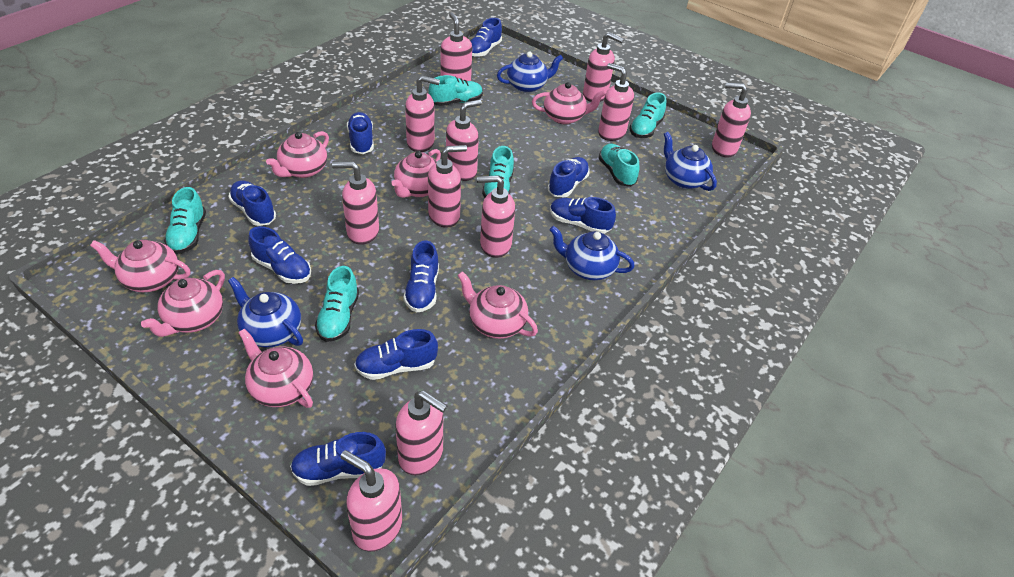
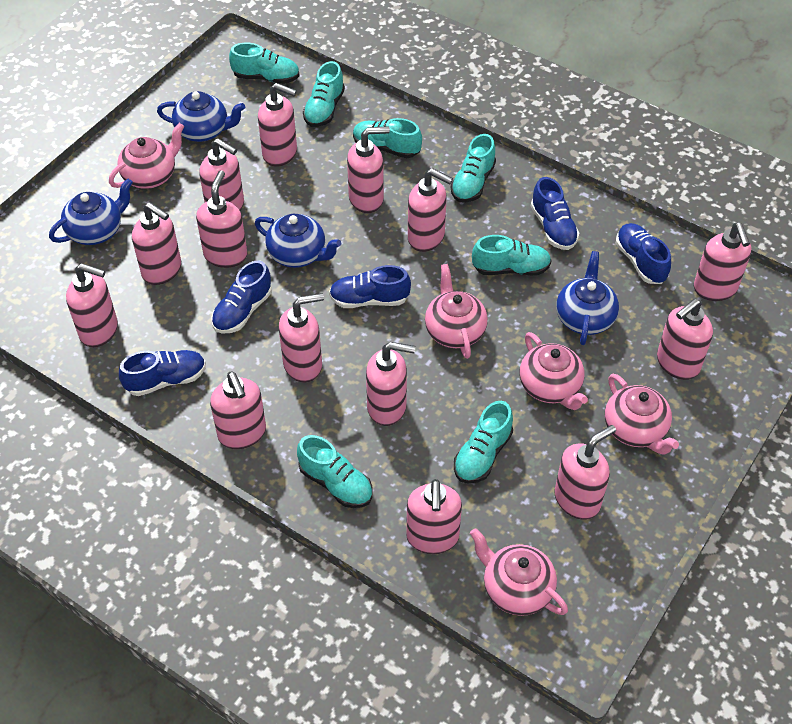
blue shoe: 9 -> 5
pink soap dispenser: 11 -> 14
pink teapot: 7 -> 5
turquoise shoe: 6 -> 7

